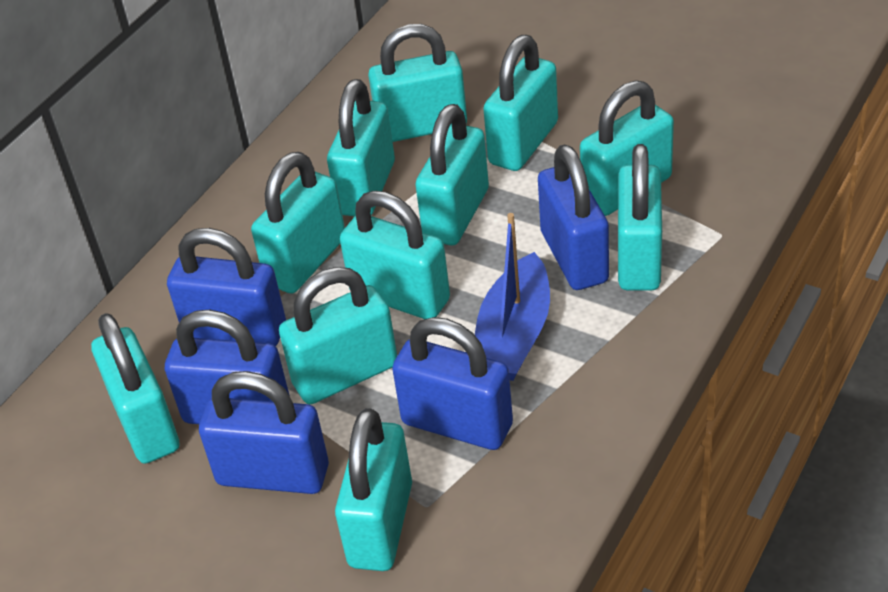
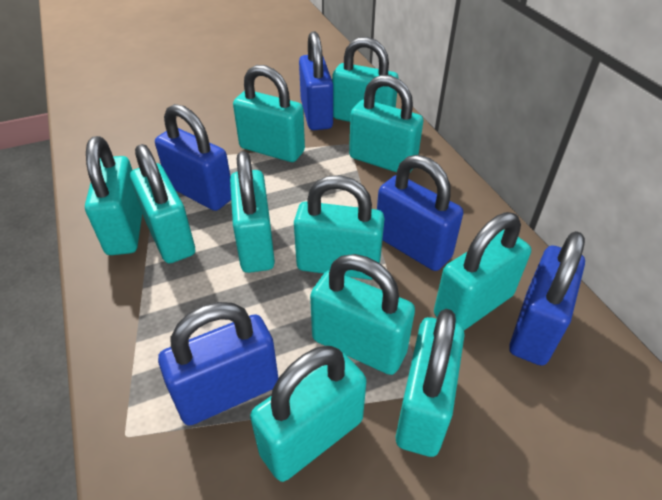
blue boat: 1 -> 0

